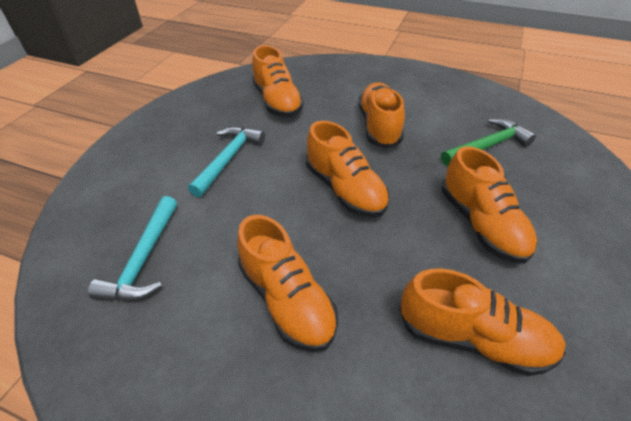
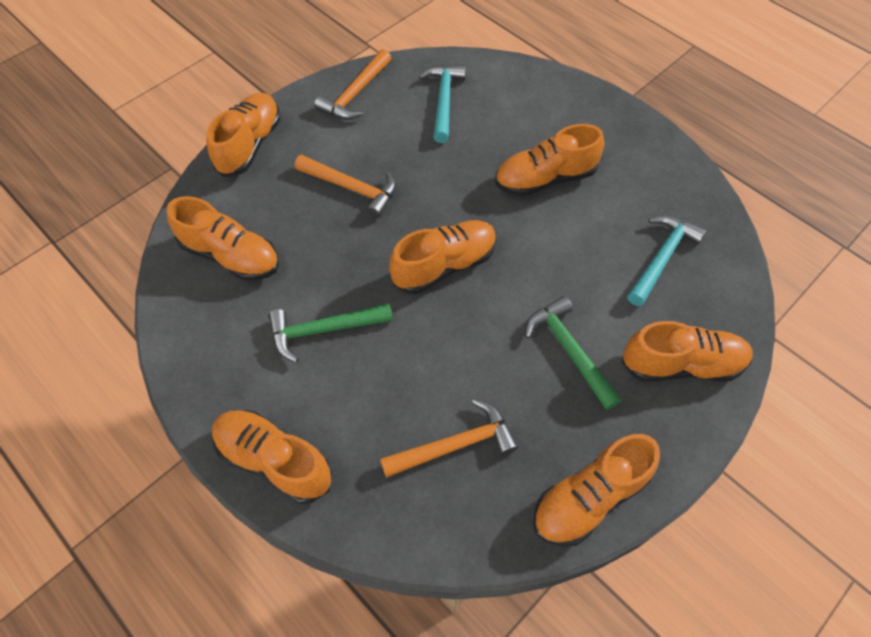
green hammer: 1 -> 2
orange hammer: 0 -> 3
orange shoe: 6 -> 7

